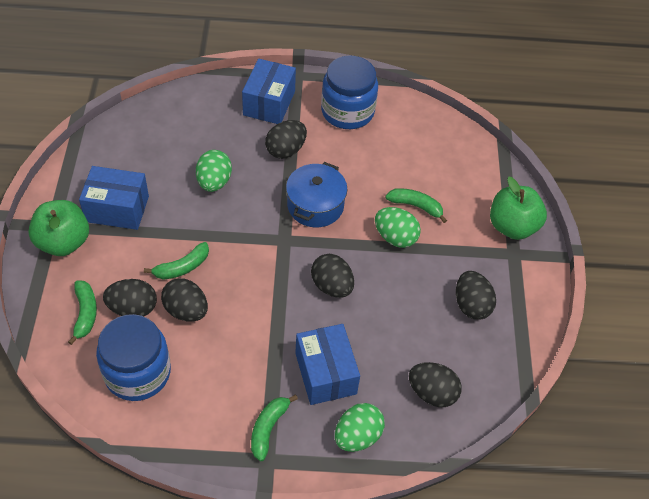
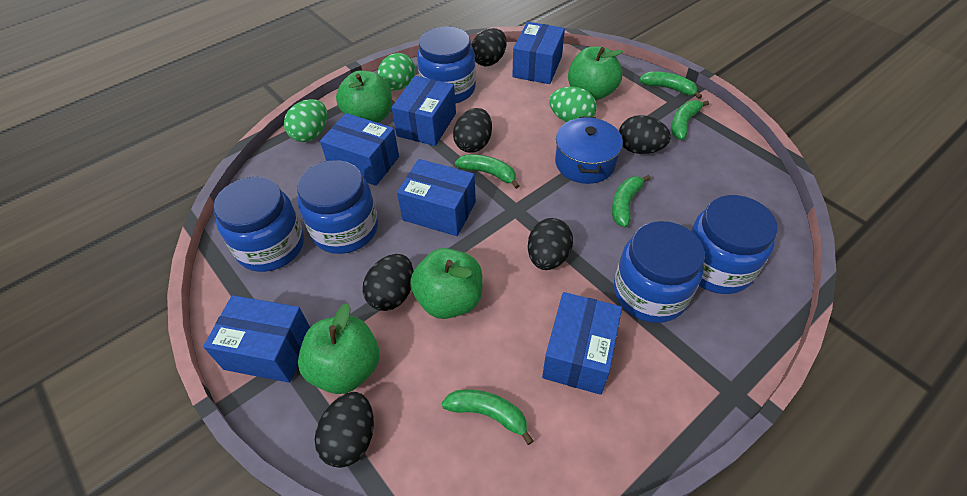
blue box: 3 -> 6
blue jar: 2 -> 5
green apple: 2 -> 4
green banana: 4 -> 5

